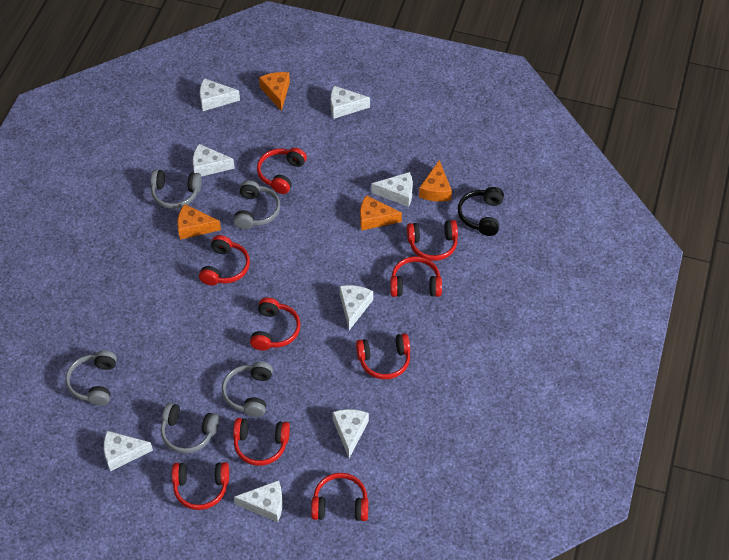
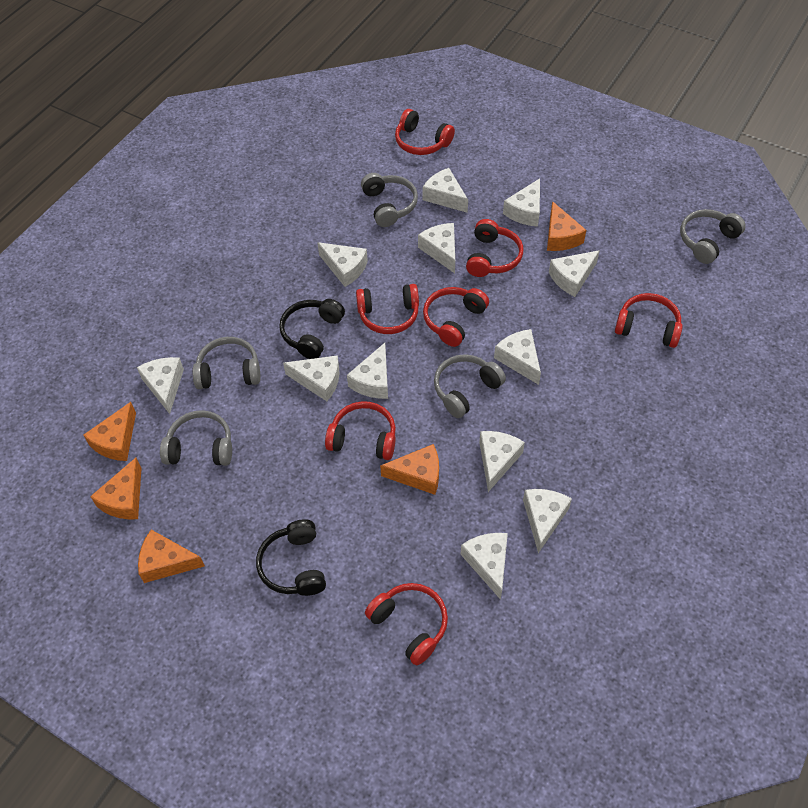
black headphones: 1 -> 2
orange cheese: 4 -> 5
red headphones: 9 -> 7
white cheese: 8 -> 12

